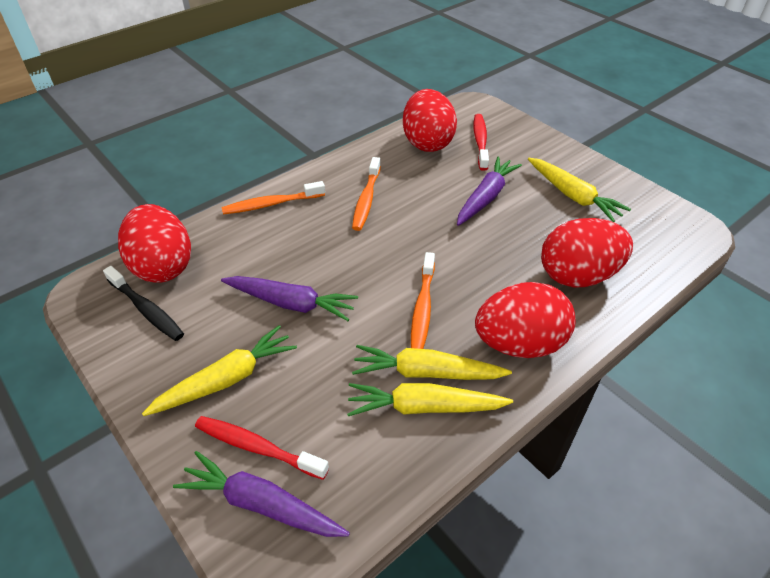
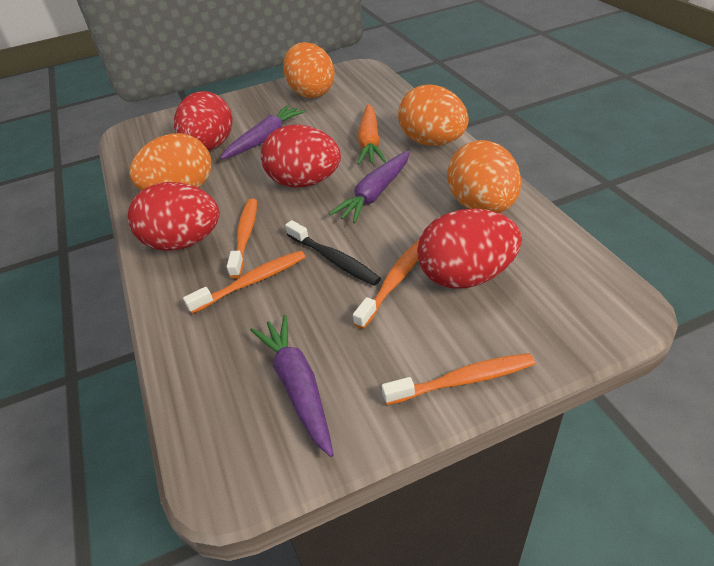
orange carrot: 0 -> 1
orange egg: 0 -> 4
orange toothbrush: 3 -> 4
red toothbrush: 2 -> 0
yellow carrot: 4 -> 0

